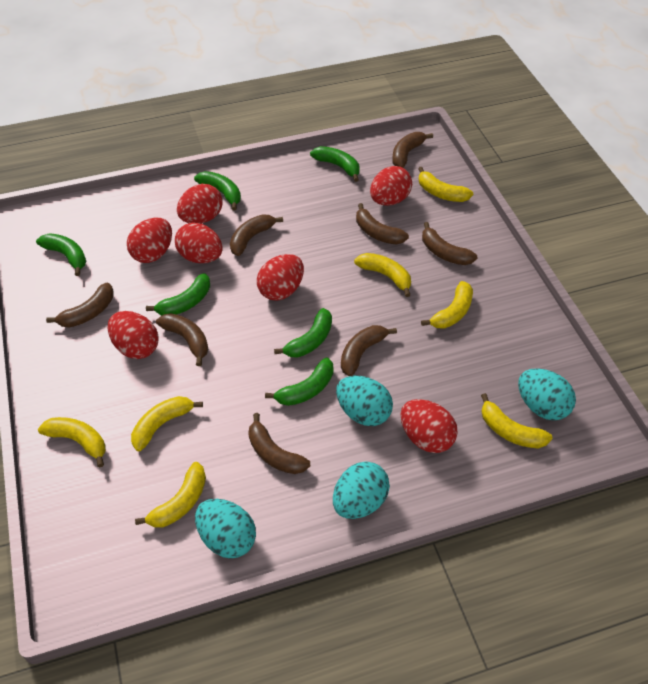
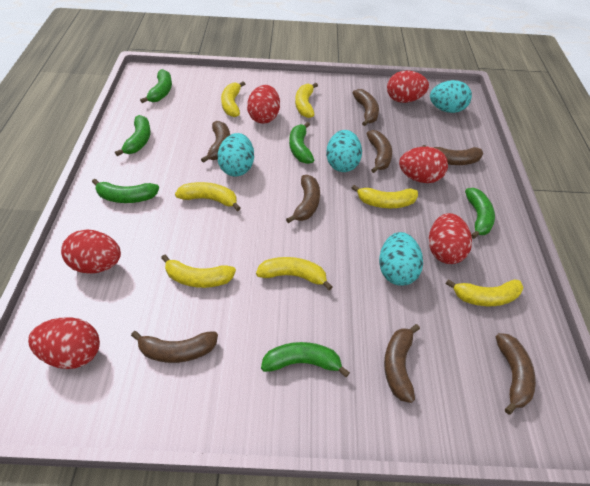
red egg: 7 -> 6

